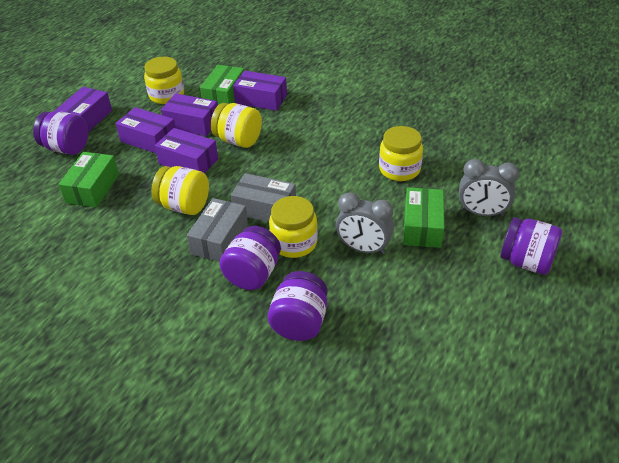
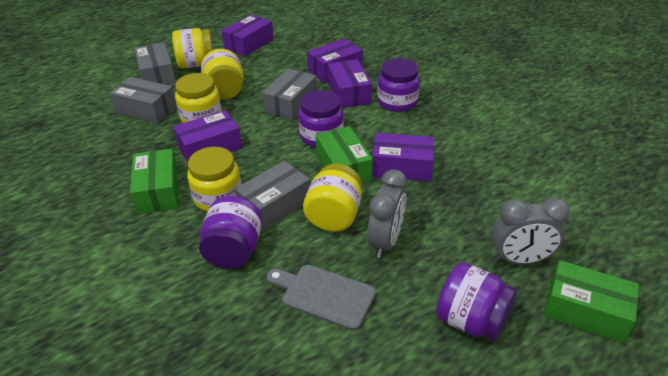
grey box: 2 -> 4
grey cutting board: 0 -> 1

